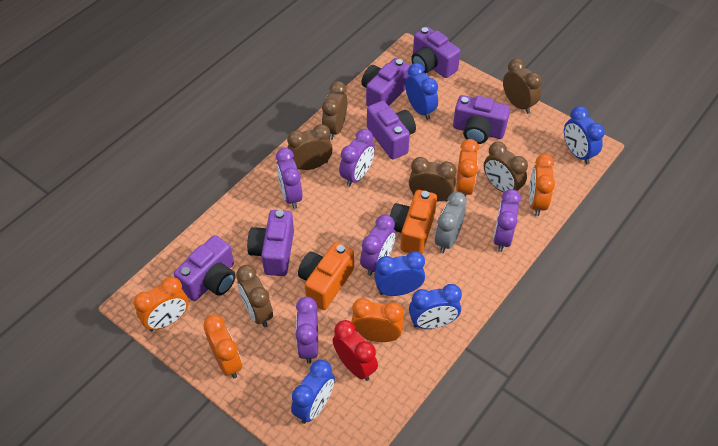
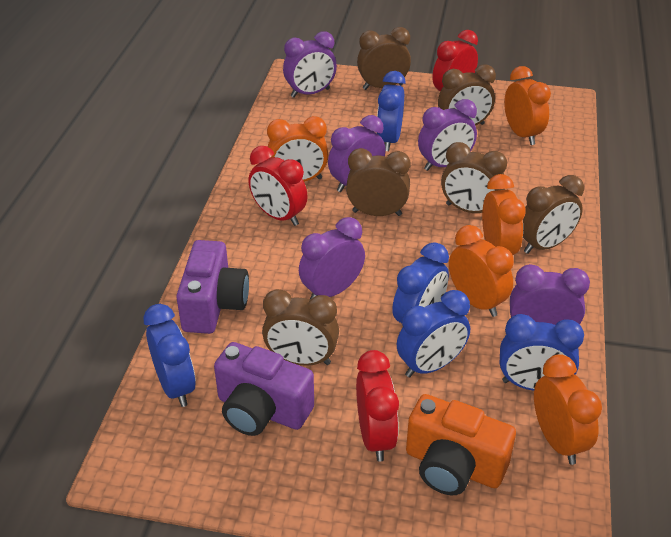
grey clock: 1 -> 0
orange camera: 2 -> 1
purple camera: 6 -> 2
red clock: 1 -> 3

